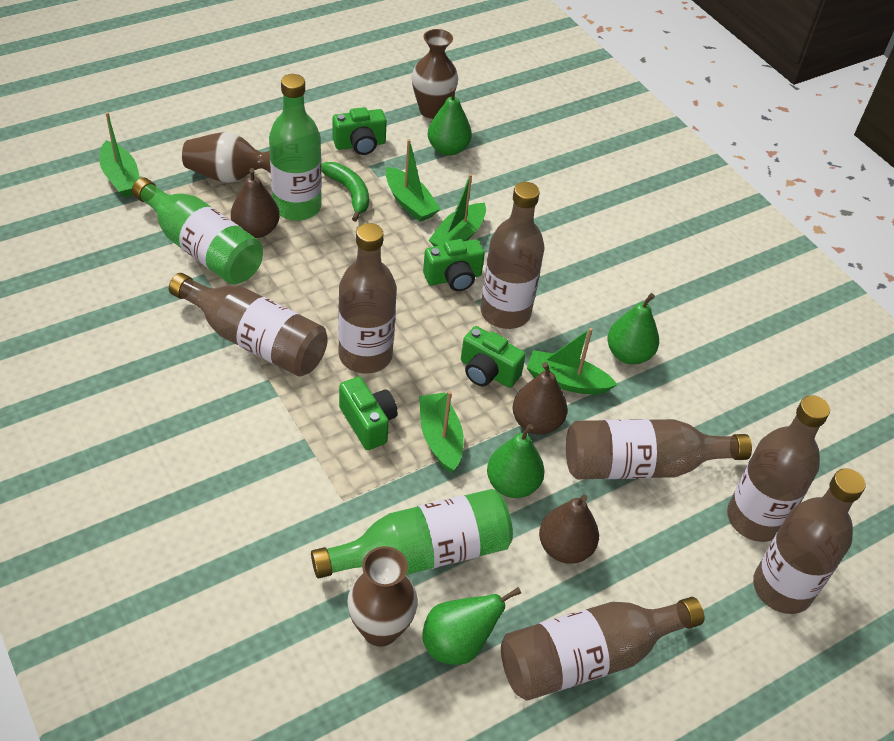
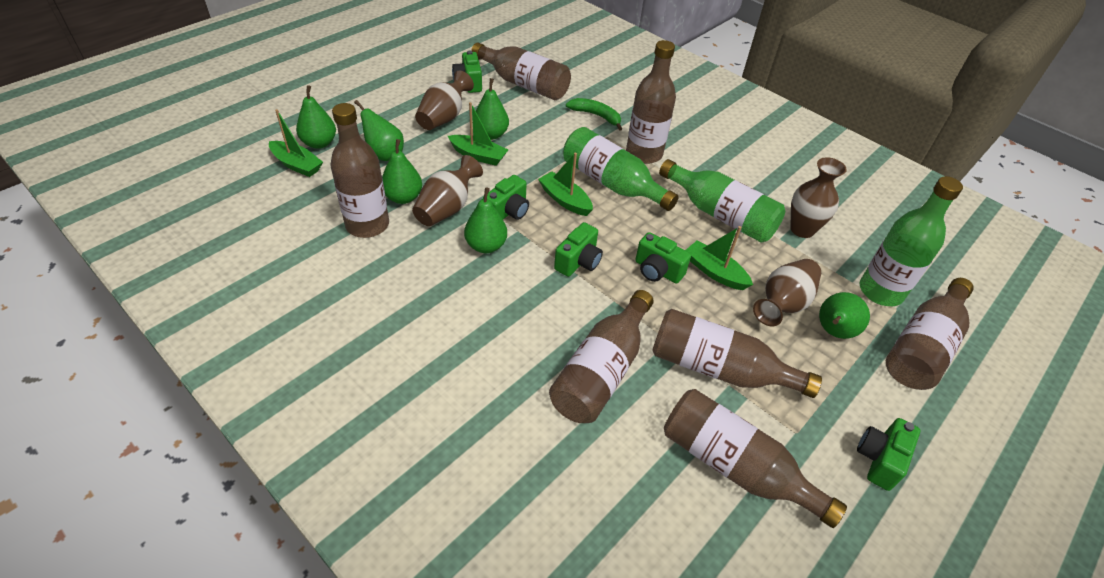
brown pear: 3 -> 0
brown vase: 3 -> 4
green boat: 5 -> 4
green camera: 4 -> 5
green pear: 4 -> 6

